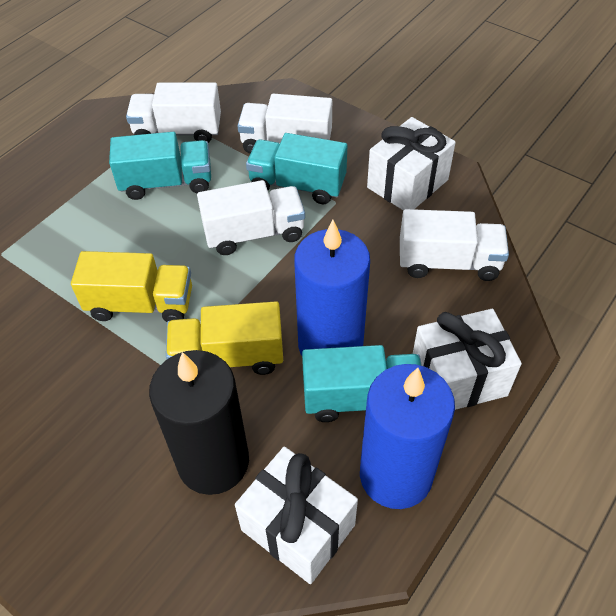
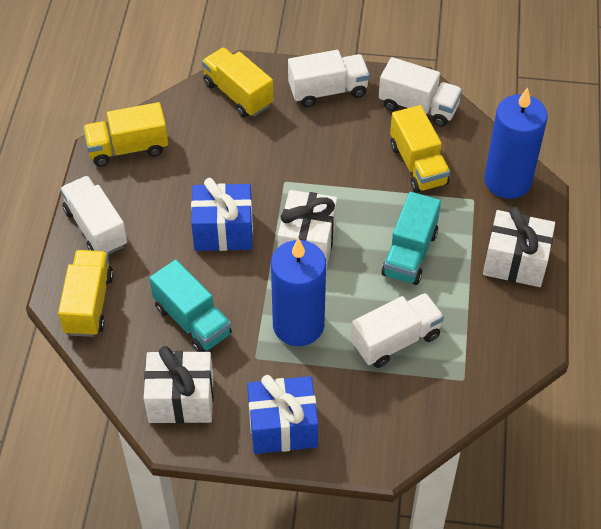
black candle: 1 -> 0
blue gift: 0 -> 2
turquoise truck: 3 -> 2
yellow truck: 2 -> 4

